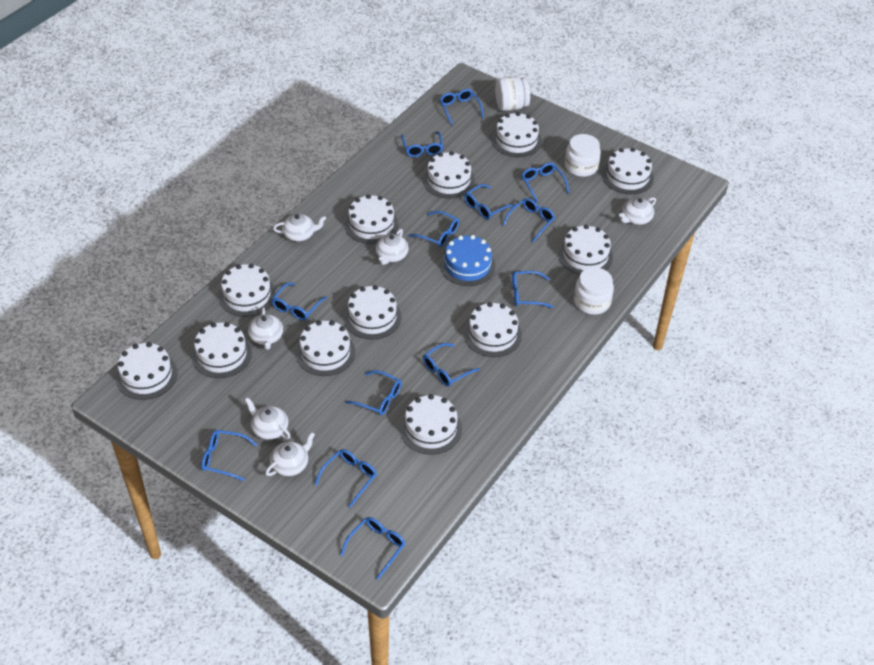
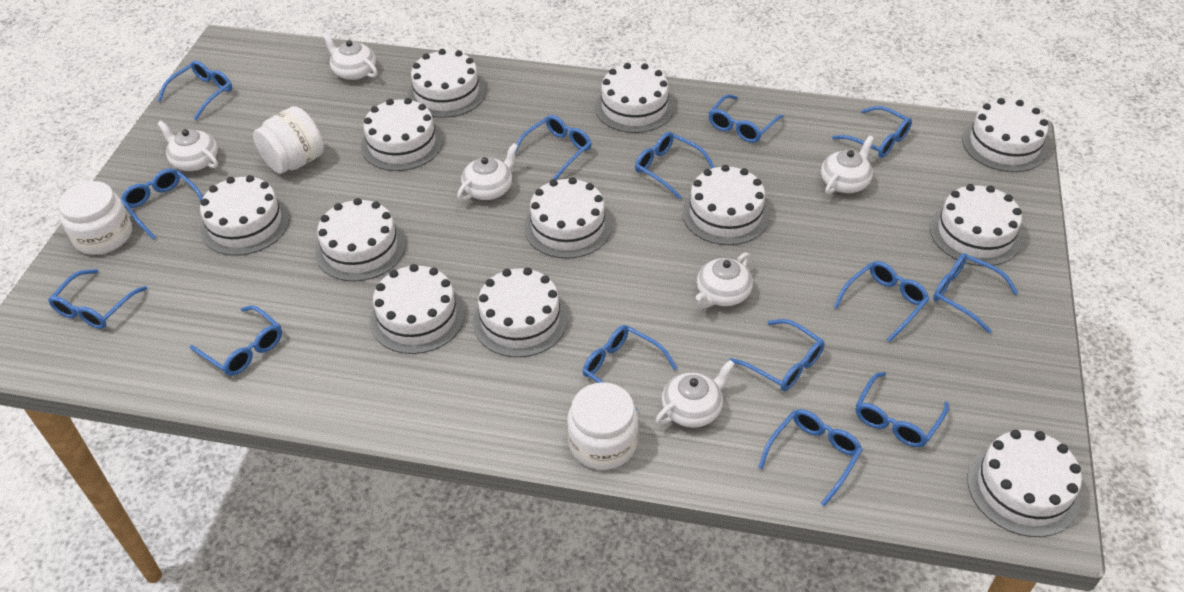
blue cake: 1 -> 0
blue glasses: 13 -> 14

